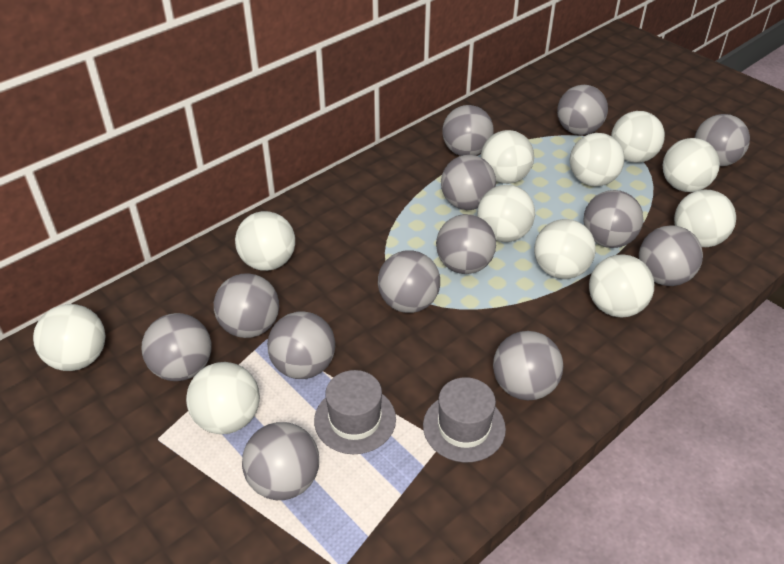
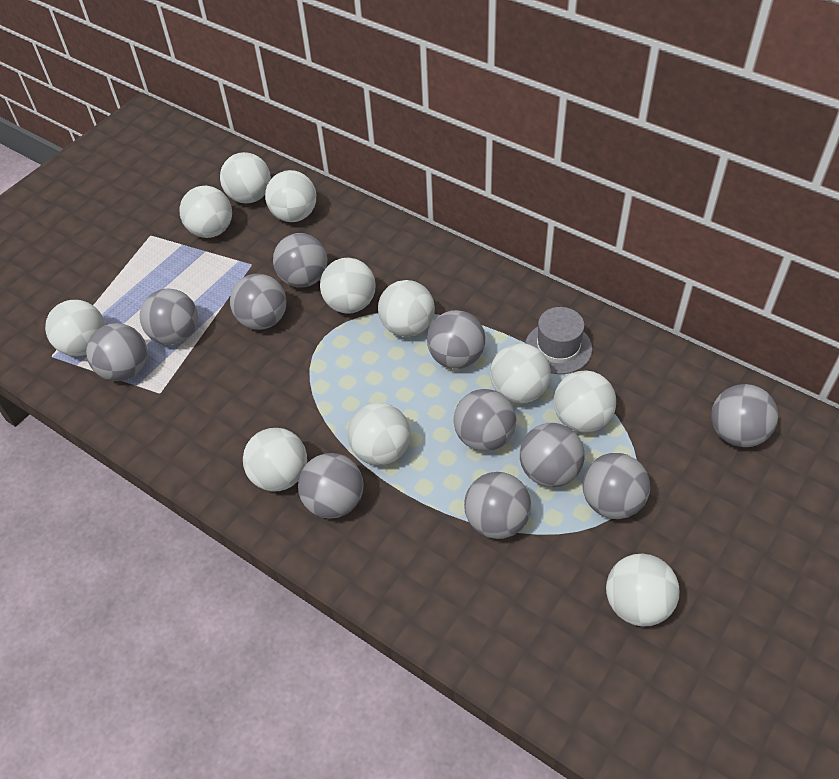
grey ball: 13 -> 11
grey hat: 2 -> 1

